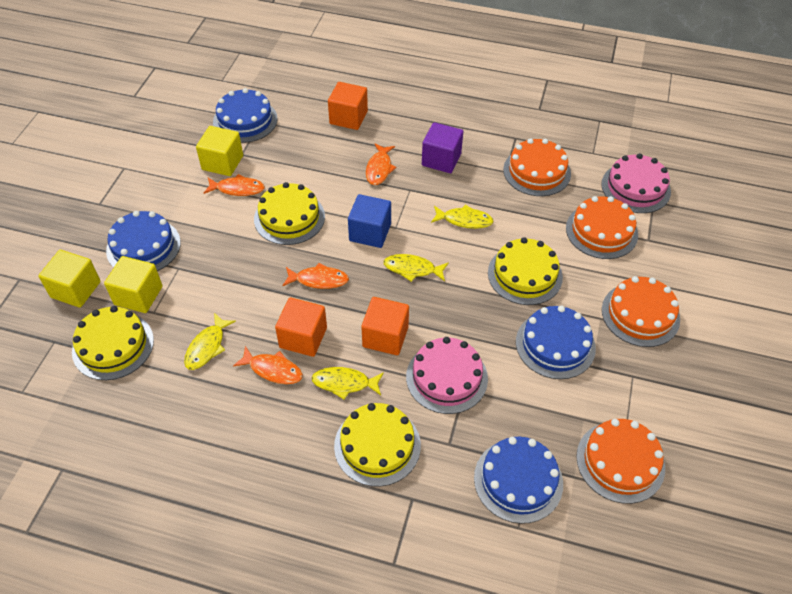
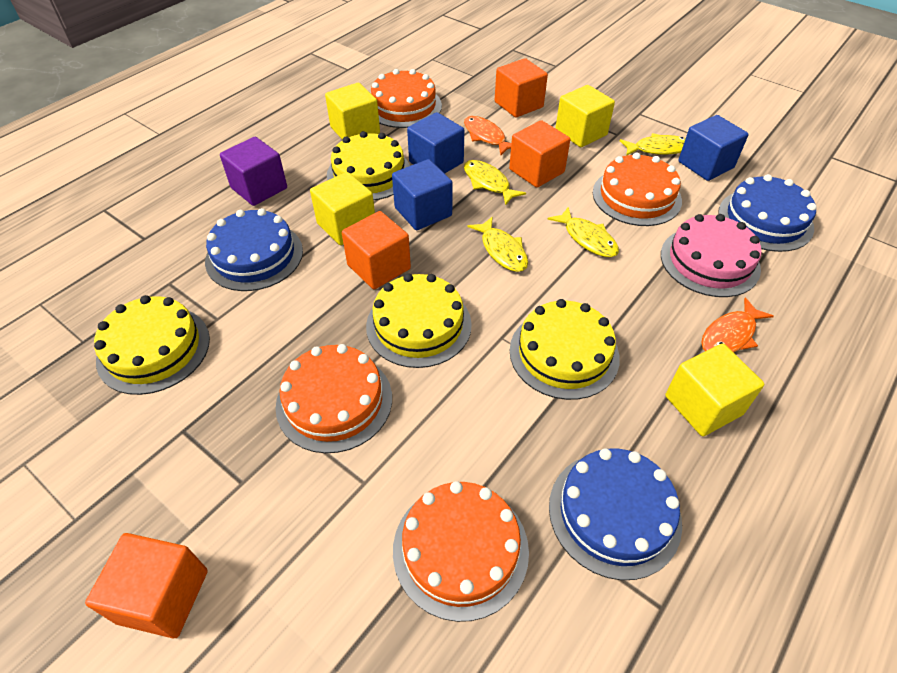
blue cake: 4 -> 3
blue cube: 1 -> 3
orange cube: 3 -> 4
orange fish: 4 -> 2
pink cake: 2 -> 1
yellow cube: 3 -> 4

